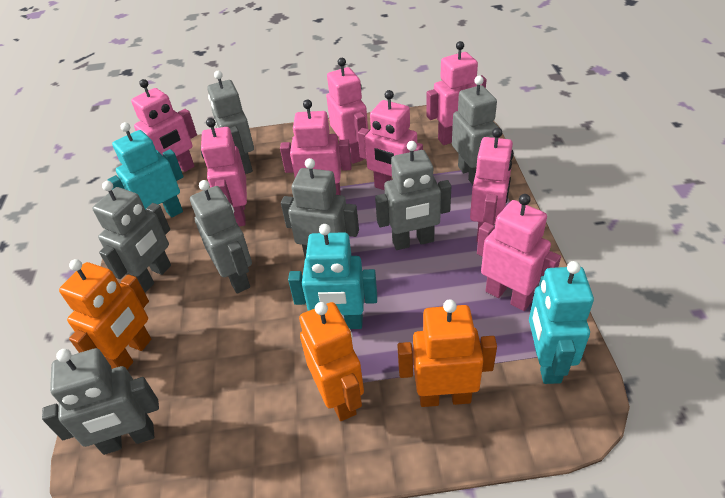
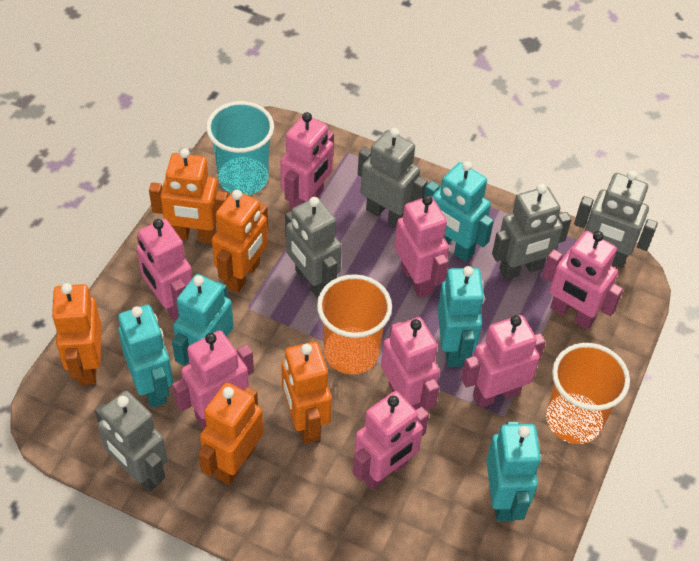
grey robot: 7 -> 5
orange cup: 0 -> 2
orange robot: 3 -> 5
turquoise cup: 0 -> 1
turquoise robot: 3 -> 5

